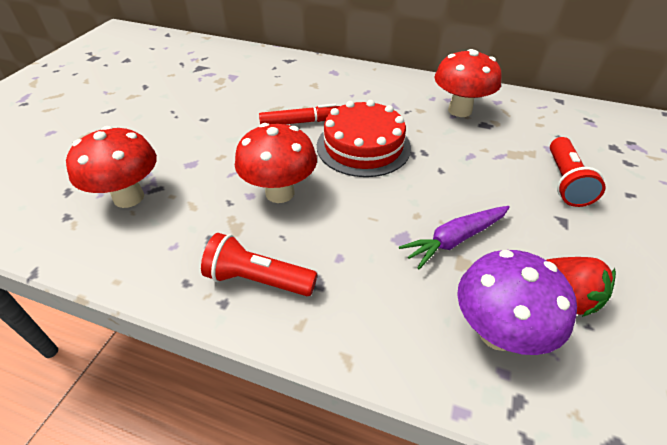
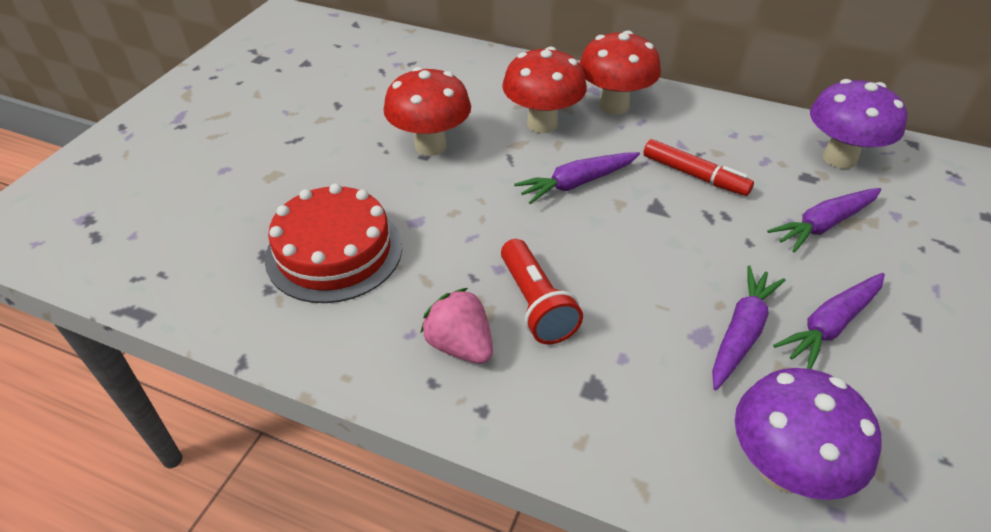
pink strawberry: 0 -> 1
purple carrot: 1 -> 4
purple mushroom: 1 -> 2
red flashlight: 2 -> 1
red strawberry: 1 -> 0

